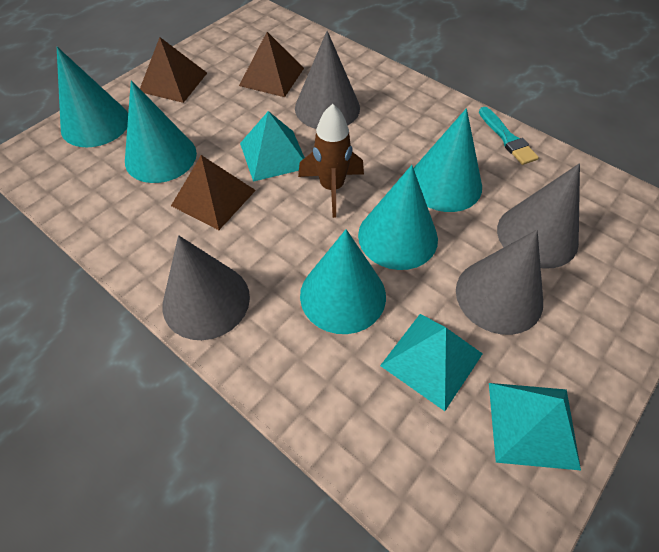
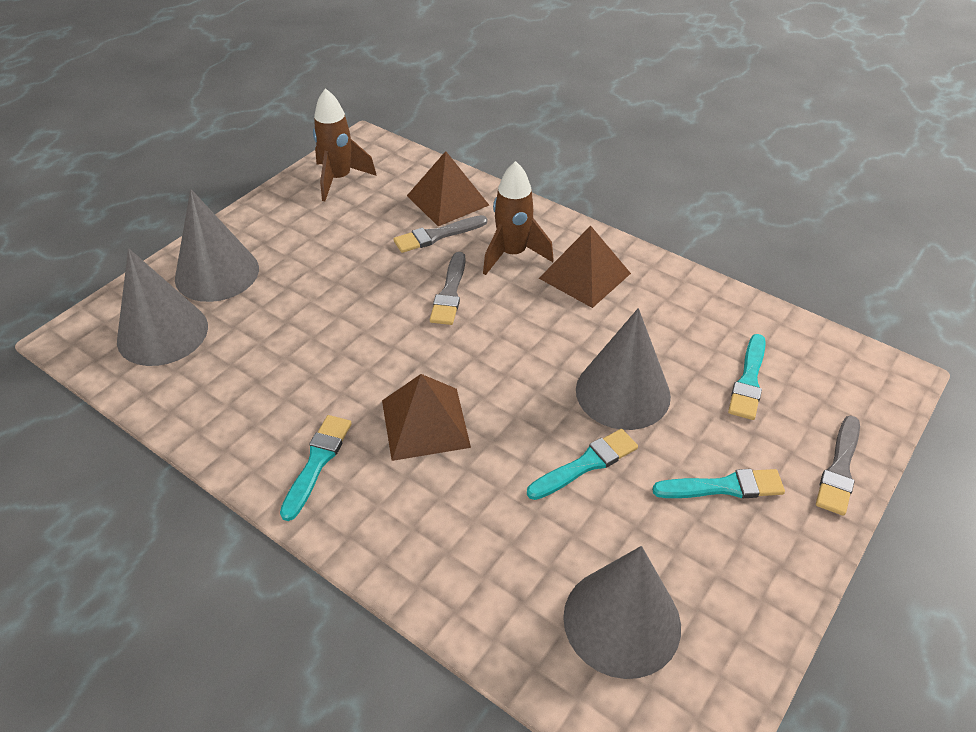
brown rocket: 1 -> 2
grey brush: 0 -> 3
turquoise brush: 1 -> 4
turquoise cone: 5 -> 0
turquoise pyramid: 3 -> 0

